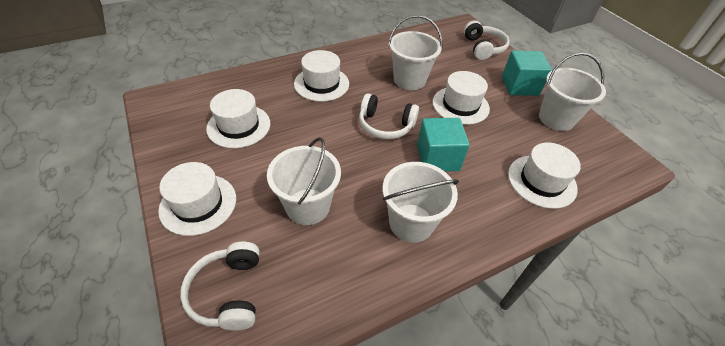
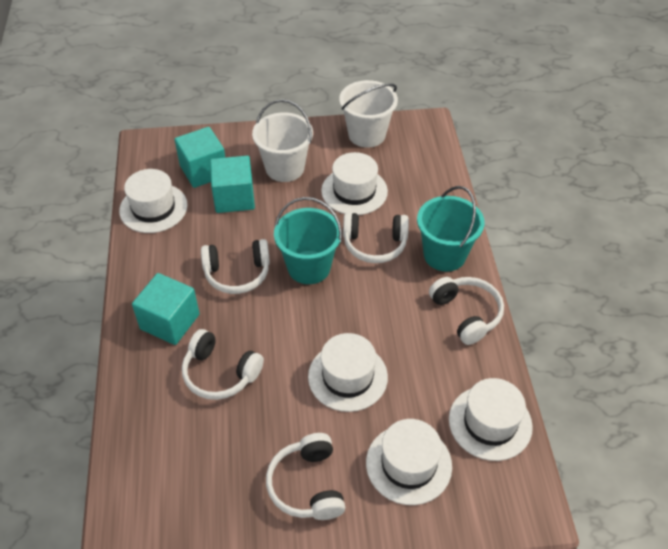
turquoise bucket: 0 -> 2
turquoise cube: 2 -> 3
white bucket: 4 -> 2
white headphones: 3 -> 5

